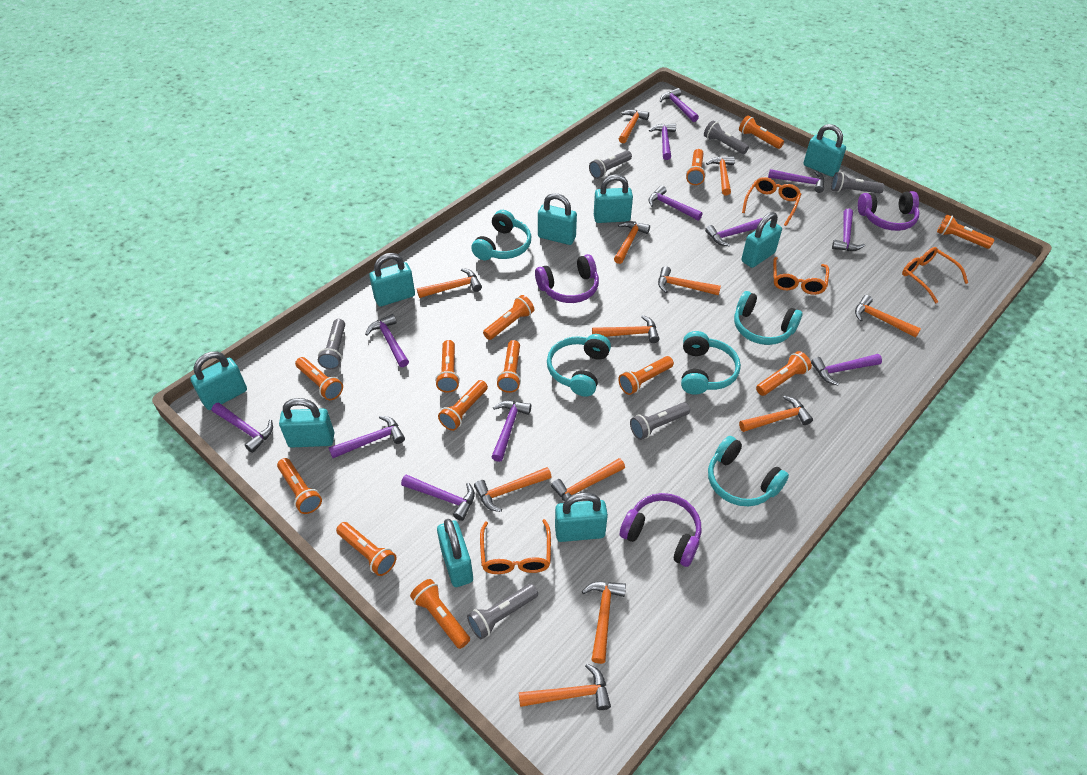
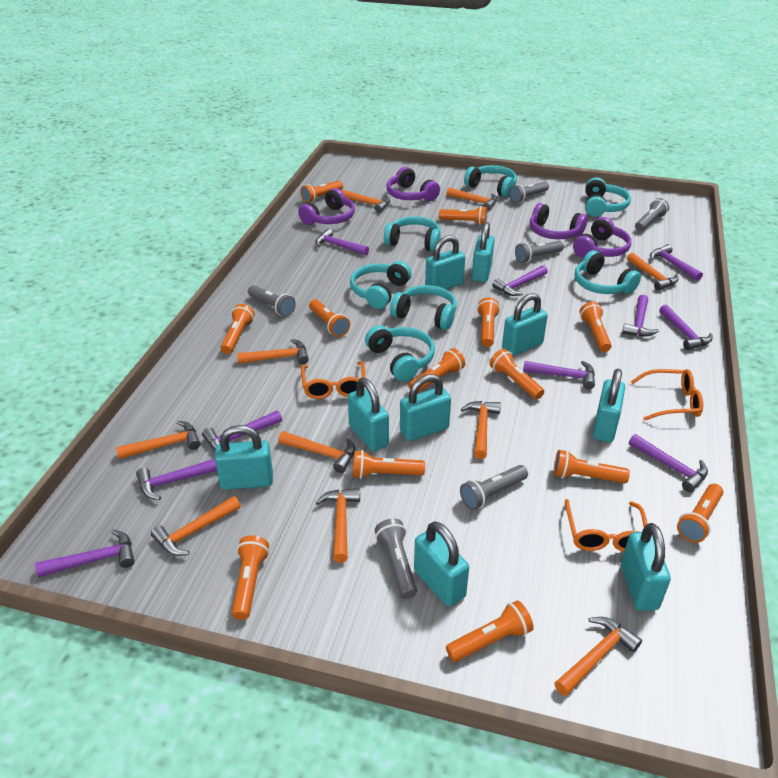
orange glasses: 4 -> 3
orange hammer: 12 -> 10
purple hammer: 12 -> 10
purple headphones: 3 -> 4
turquoise headphones: 5 -> 7

